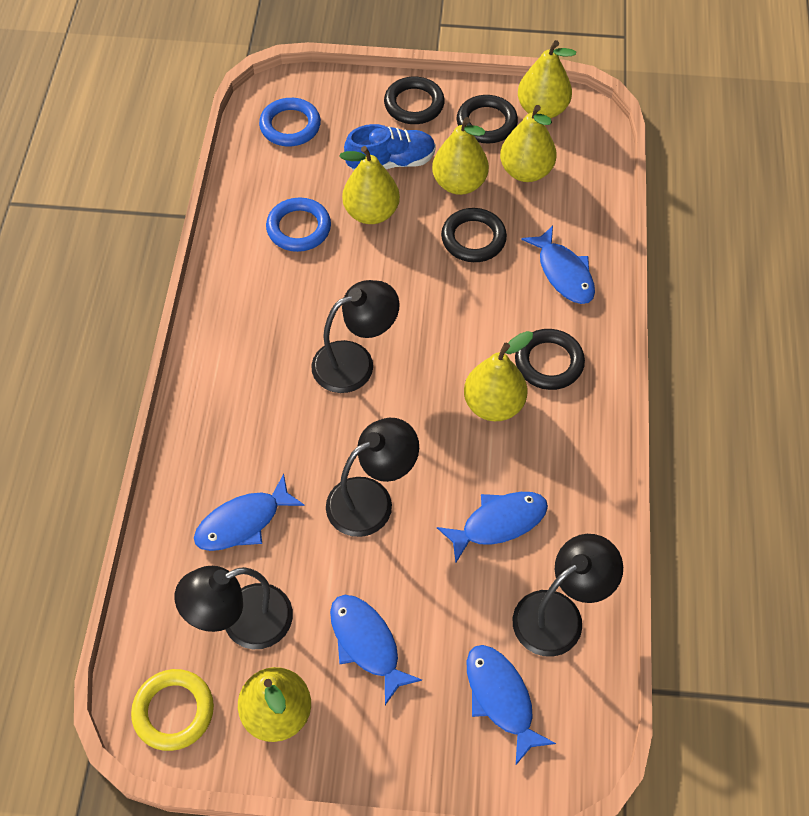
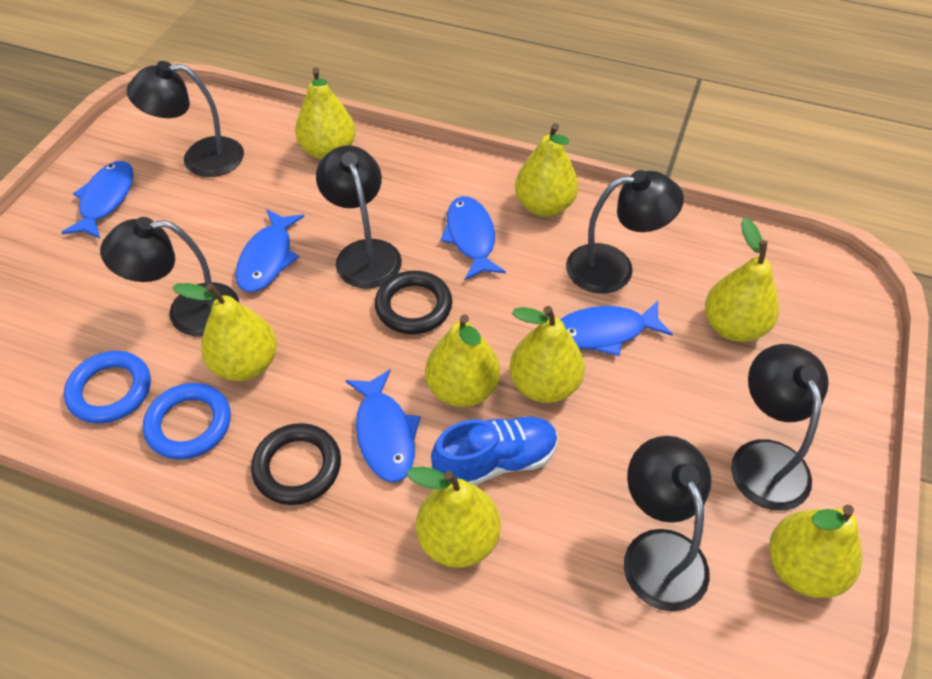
black lamp: 4 -> 6
black ring: 4 -> 2
yellow pear: 6 -> 8
yellow ring: 1 -> 0

